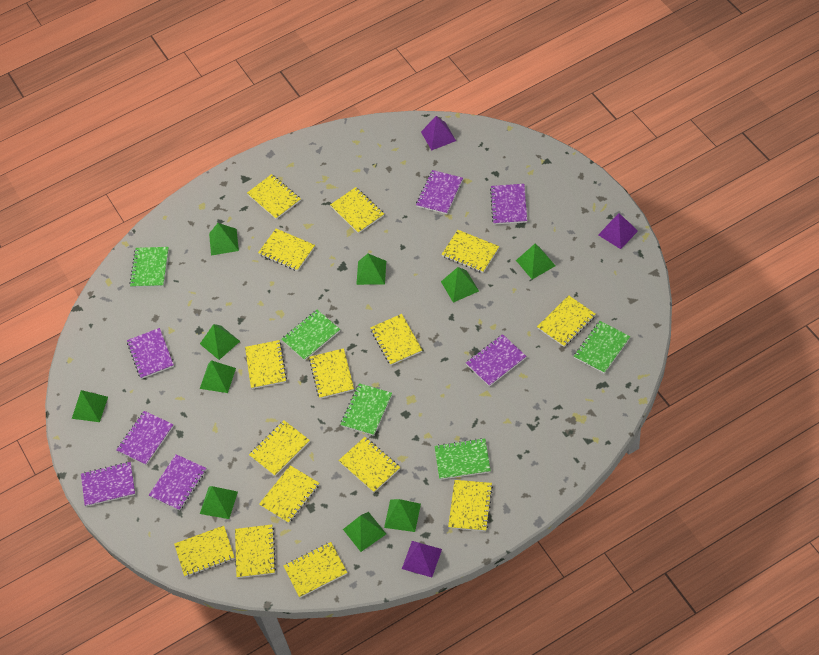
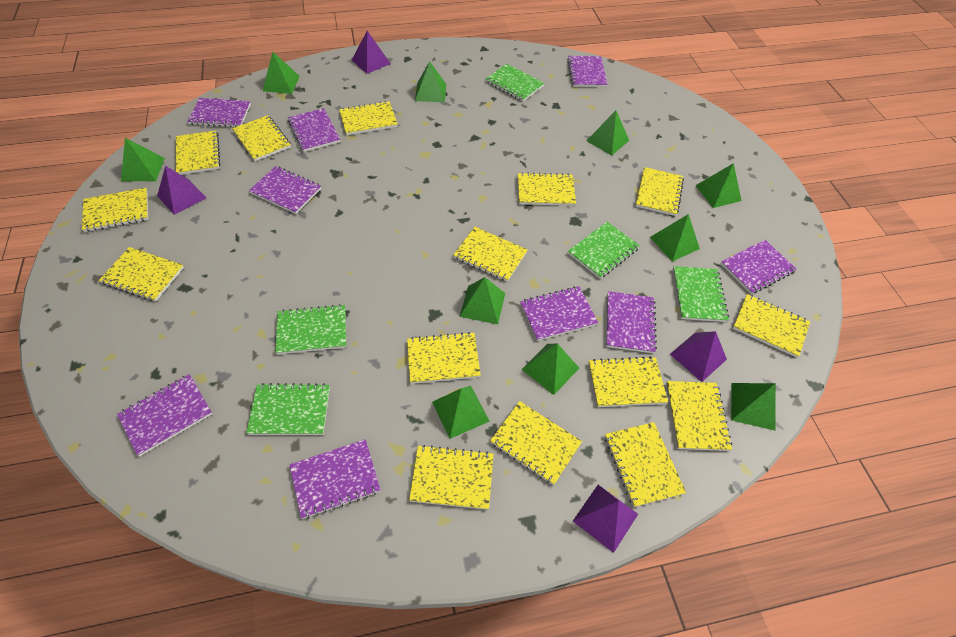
purple notebook: 7 -> 9
purple pyramid: 3 -> 4

